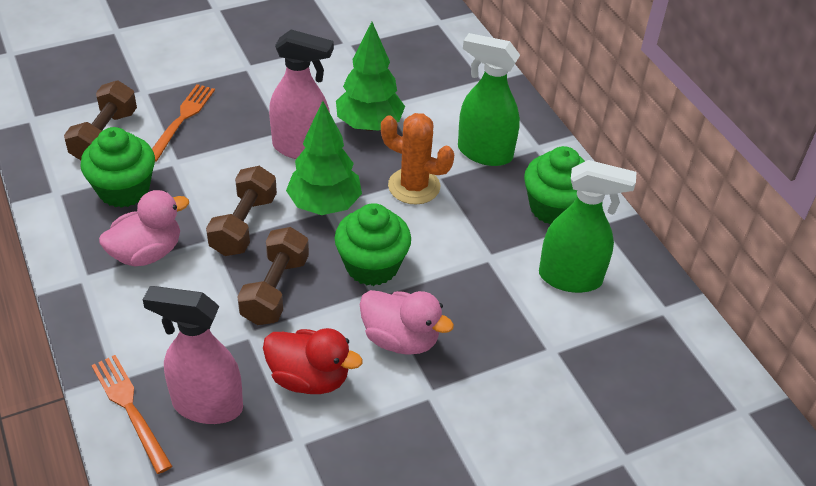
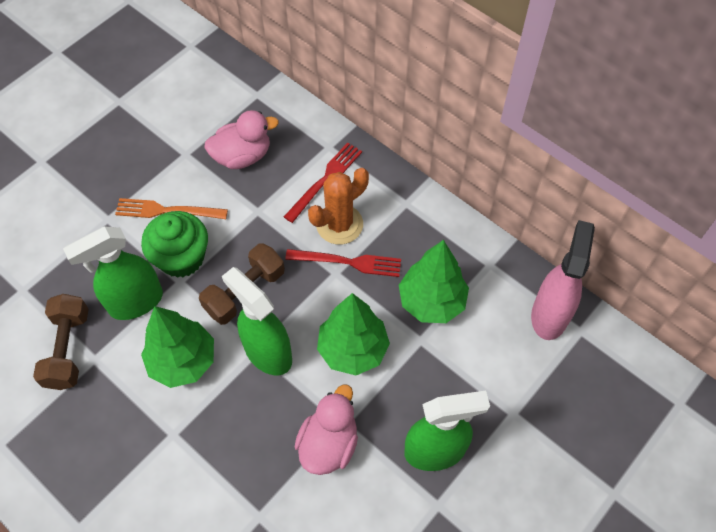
brown dumbbell: 3 -> 2
green cupcake: 3 -> 1
green spray bottle: 2 -> 3
green tree: 2 -> 3
orange fork: 2 -> 1
pink spray bottle: 2 -> 1
red duck: 1 -> 0
red fork: 0 -> 2

